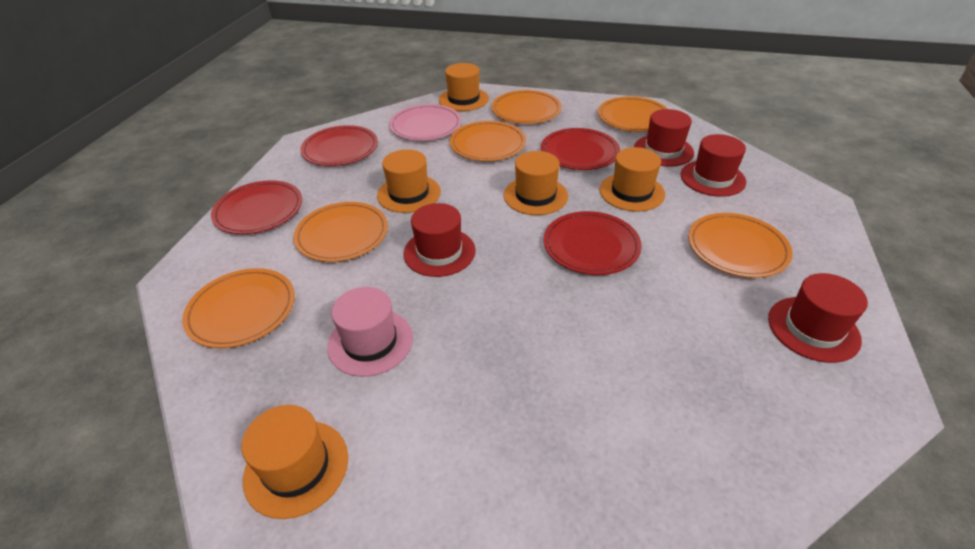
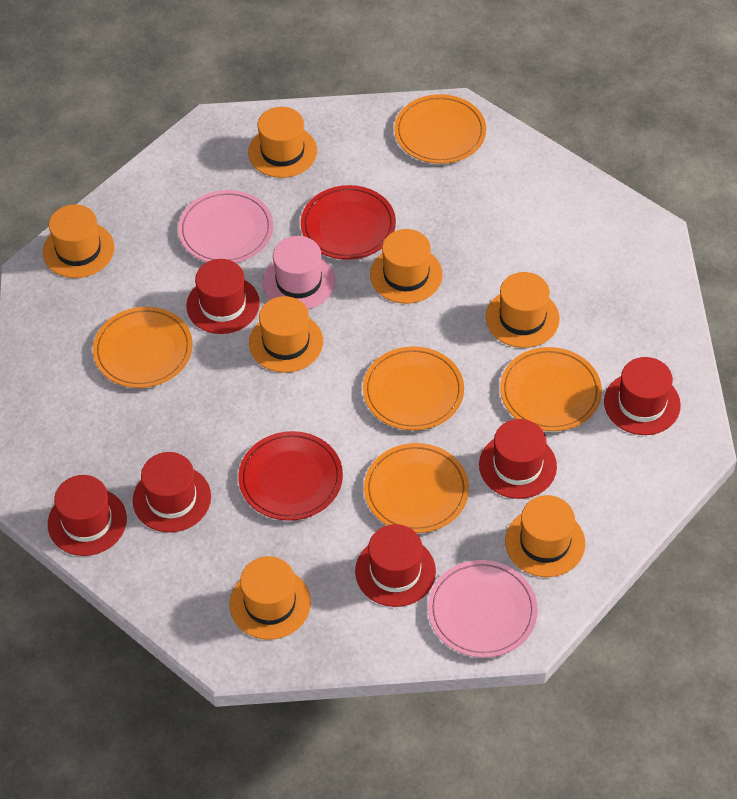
orange hat: 5 -> 7
orange plate: 6 -> 5
pink plate: 1 -> 2
red hat: 4 -> 6
red plate: 4 -> 2

